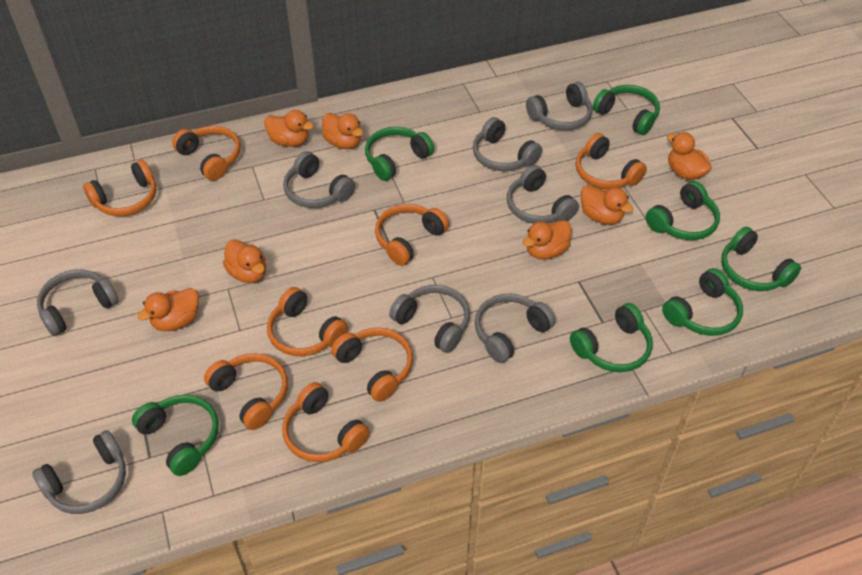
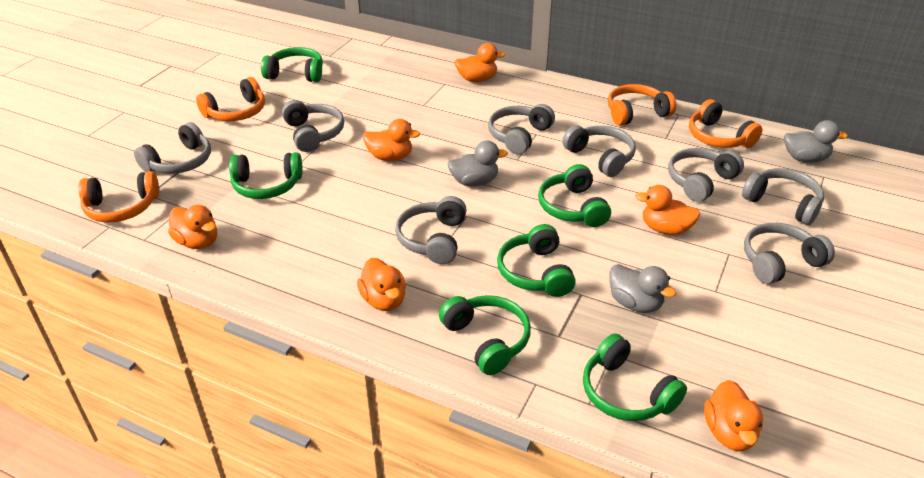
green headphones: 7 -> 6
grey duck: 0 -> 3
orange duck: 7 -> 6
orange headphones: 8 -> 4

